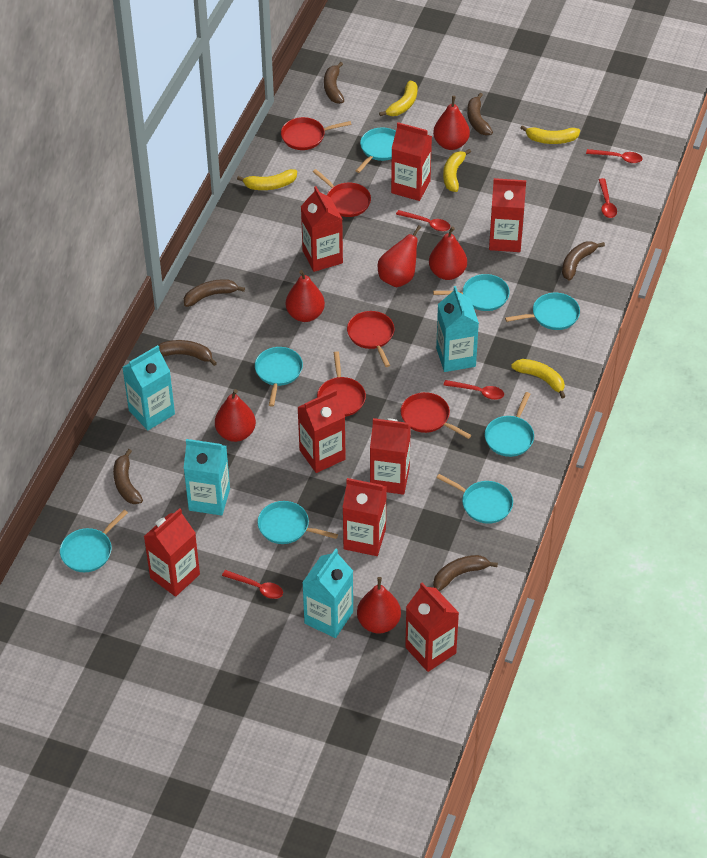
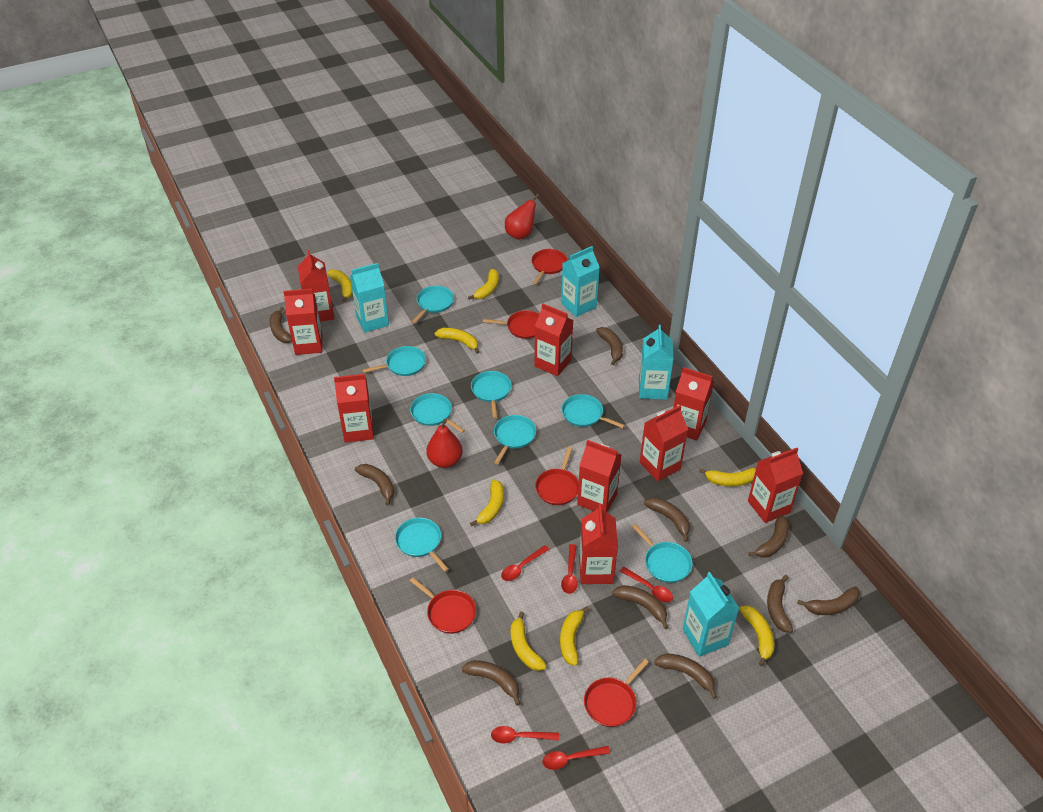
brown banana: 7 -> 10
red carton: 8 -> 9
red pear: 6 -> 2
yellow banana: 5 -> 8

